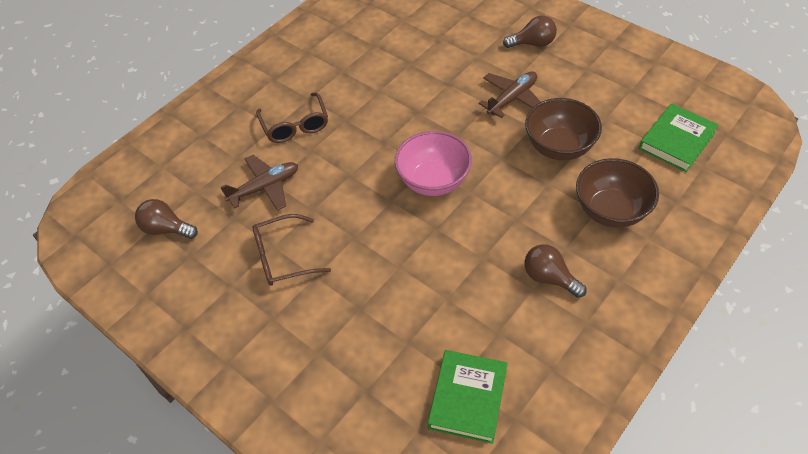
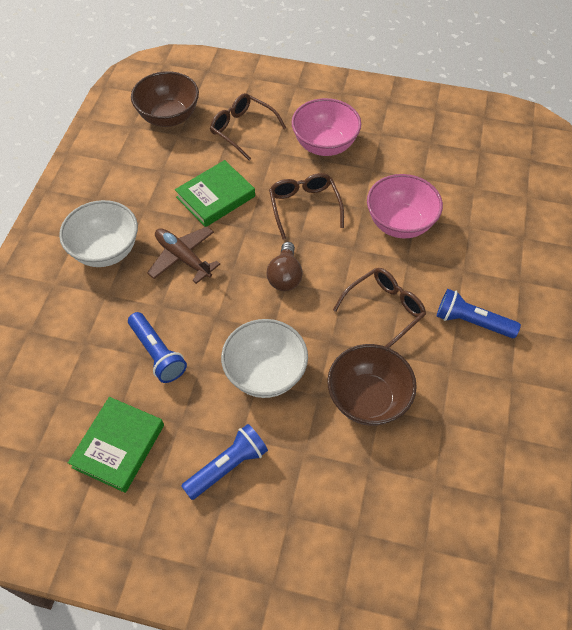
blue flashlight: 0 -> 3
brown glasses: 2 -> 3
brown light bulb: 3 -> 1
brown plane: 2 -> 1
pink bowl: 1 -> 2
white bowl: 0 -> 2

